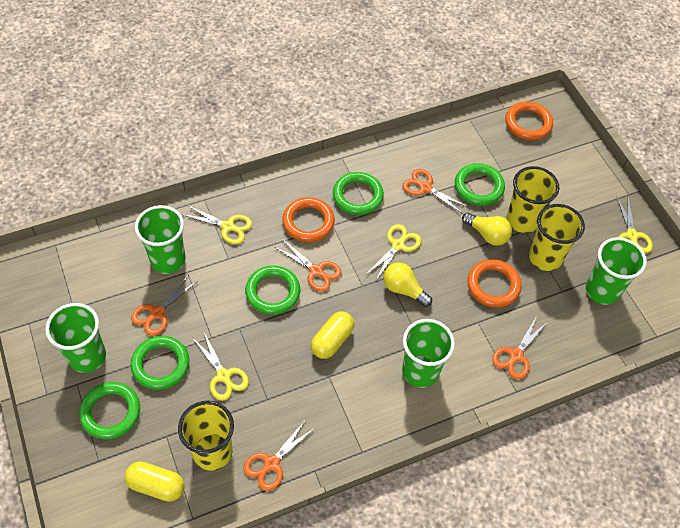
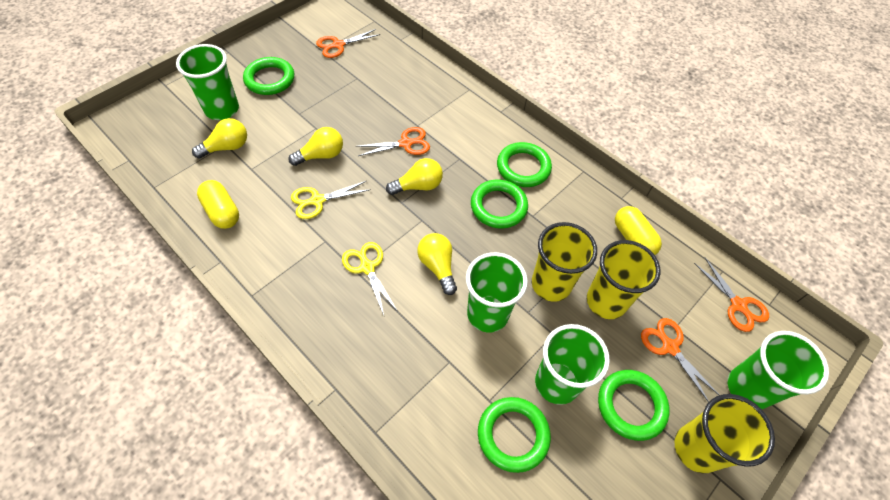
orange ring: 3 -> 0
orange scissors: 5 -> 4
yellow light bulb: 2 -> 4
yellow scissors: 4 -> 2

